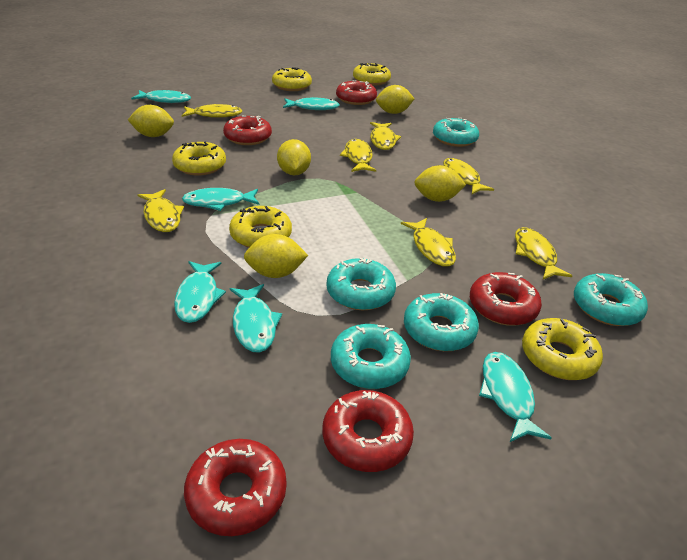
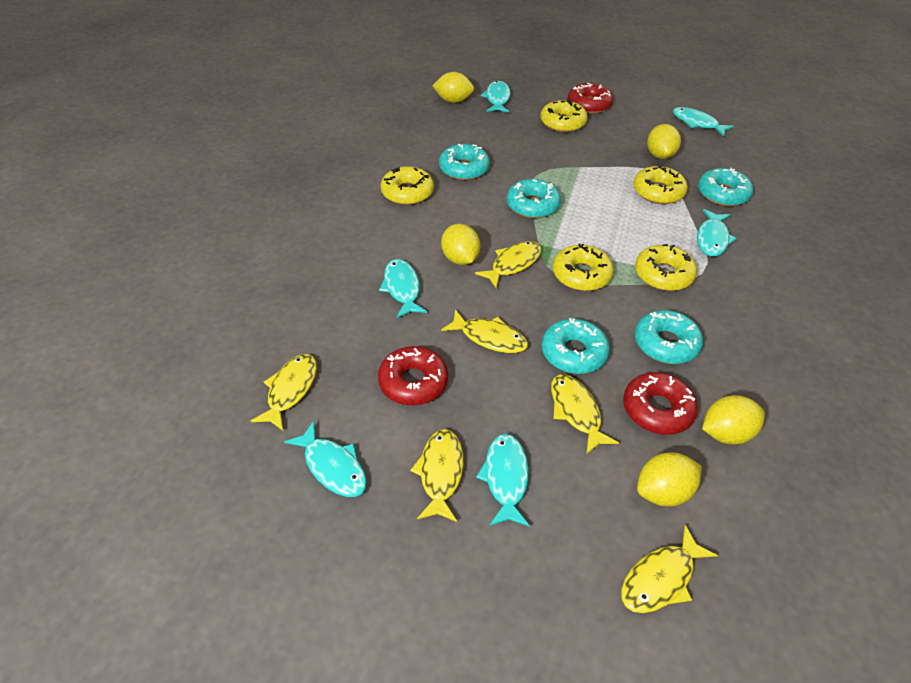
red donut: 5 -> 3
yellow fish: 7 -> 6

